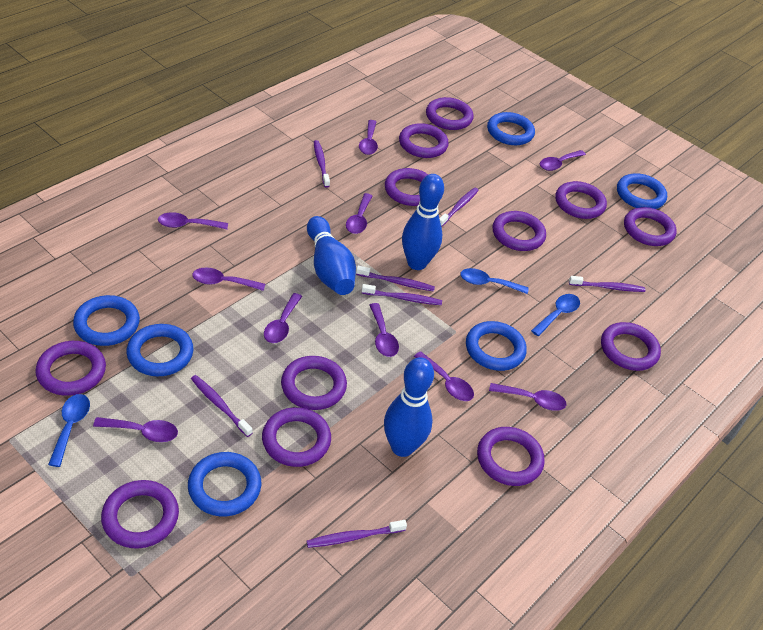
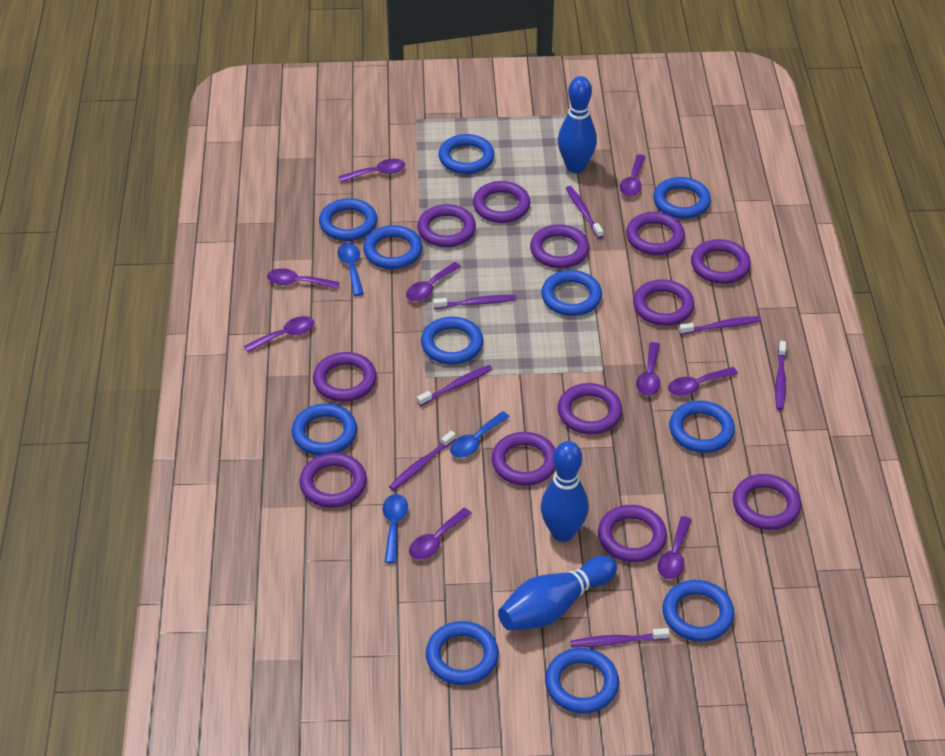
blue ring: 6 -> 11
purple spoon: 10 -> 9

